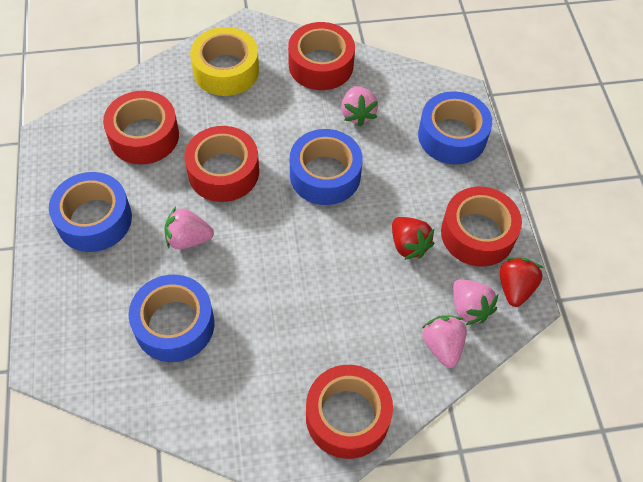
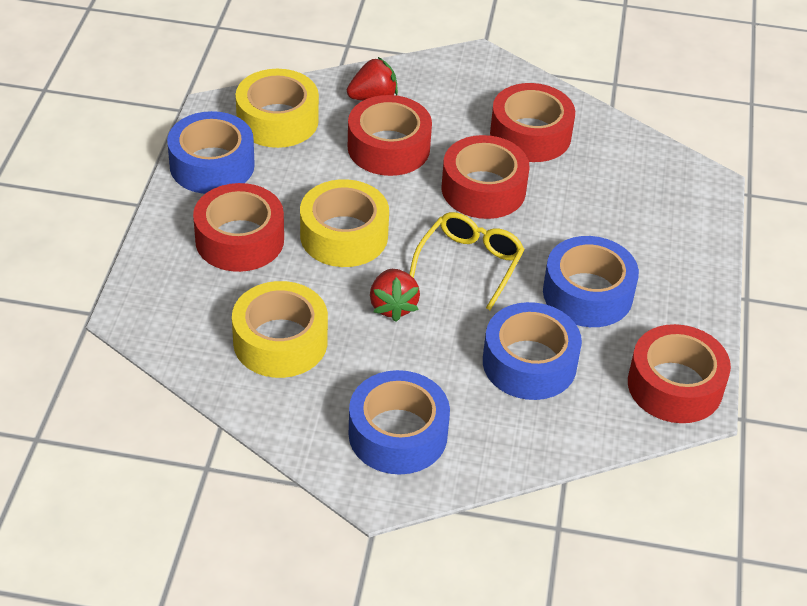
pink strawberry: 4 -> 0
yellow glasses: 0 -> 1
yellow tape: 1 -> 3

